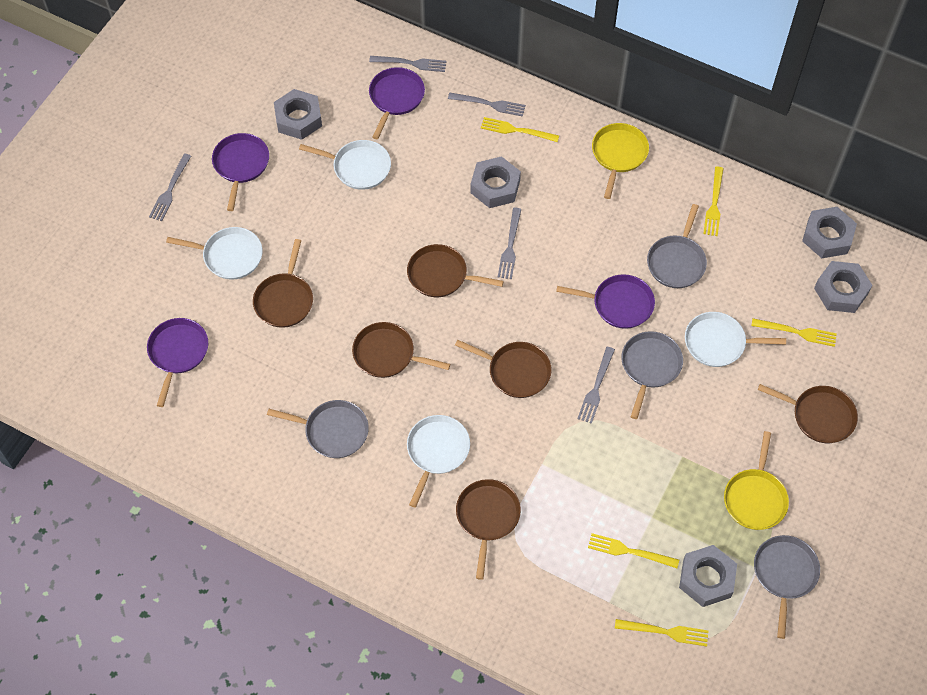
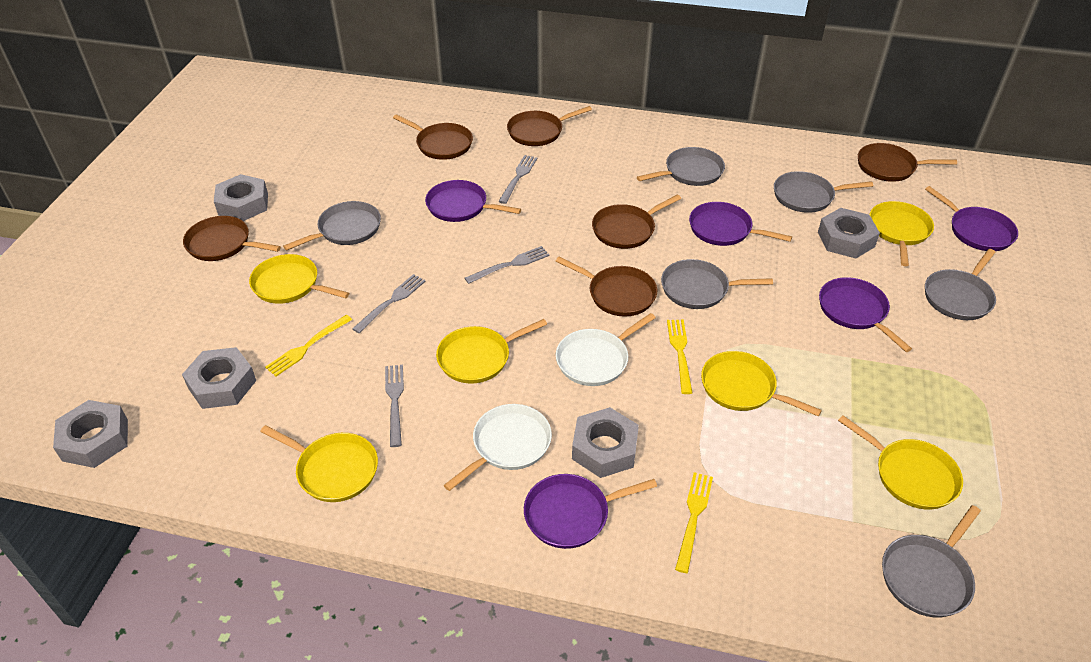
grey fork: 5 -> 4
grey pan: 4 -> 6
purple pan: 4 -> 5
white pan: 4 -> 2
yellow fork: 5 -> 3
yellow pan: 2 -> 6

